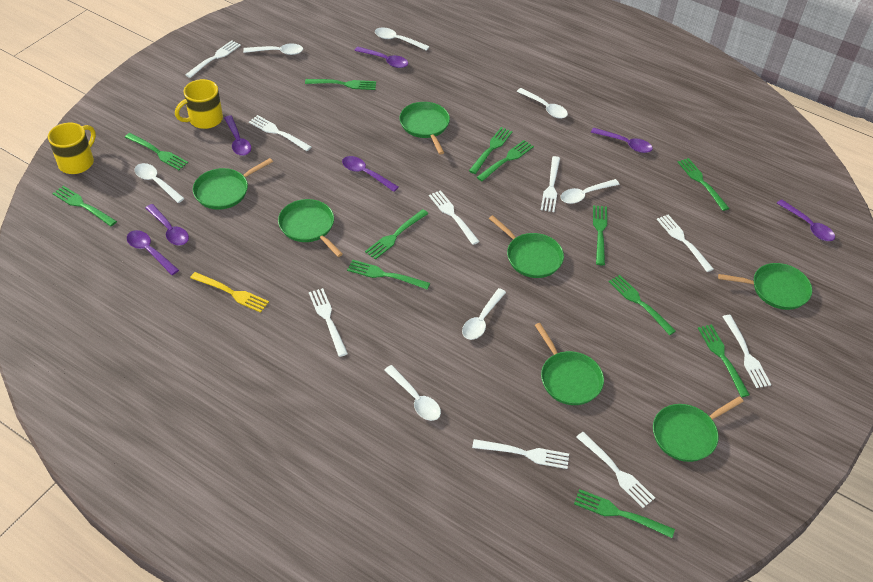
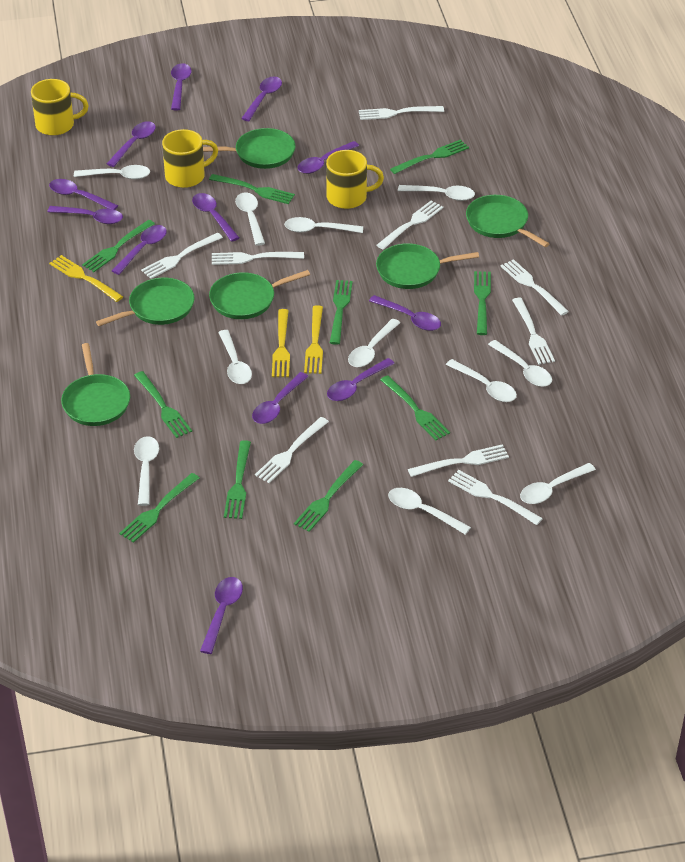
green fork: 12 -> 10
green pan: 7 -> 6
purple spoon: 7 -> 12
white spoon: 7 -> 11
yellow fork: 1 -> 3
yellow mug: 2 -> 3

